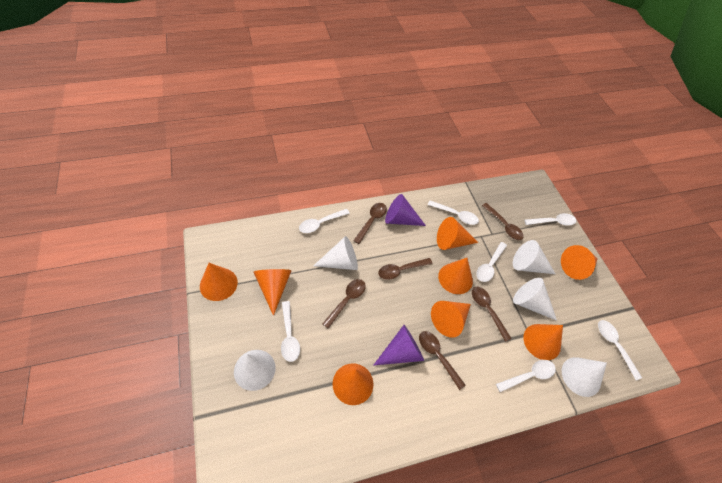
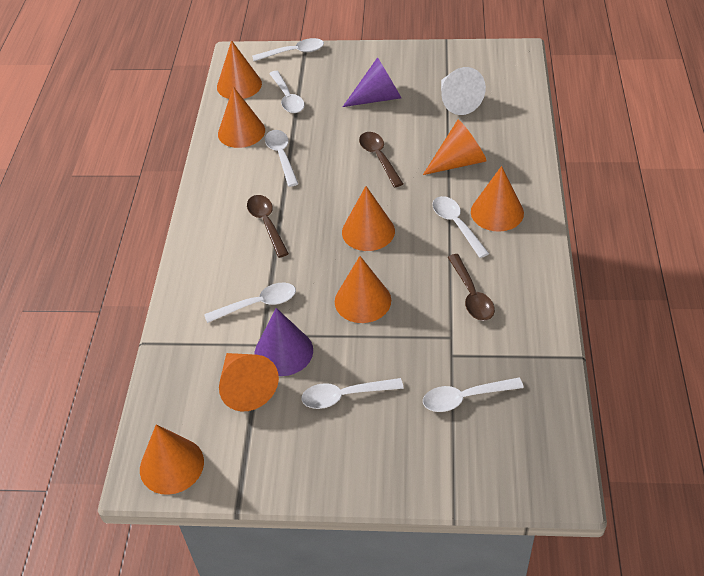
brown spoon: 6 -> 3
white cone: 5 -> 1

